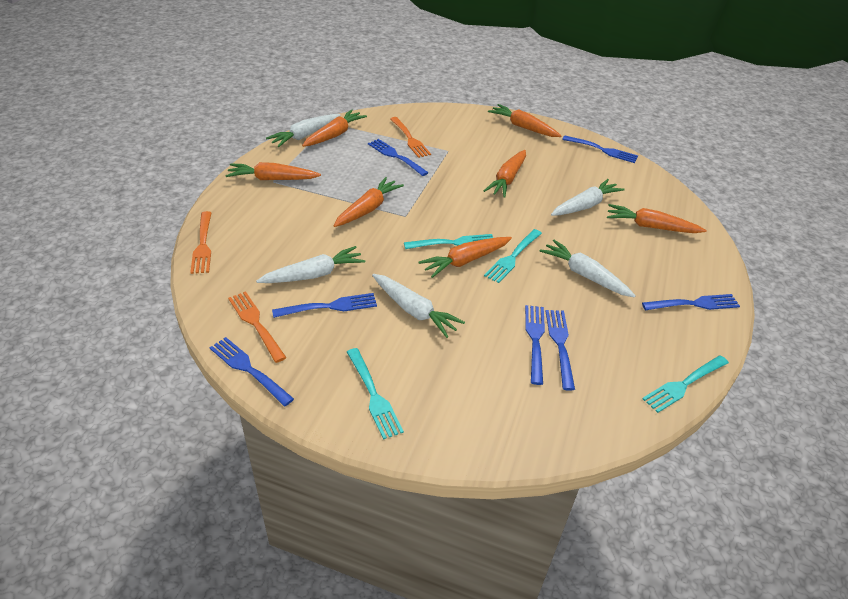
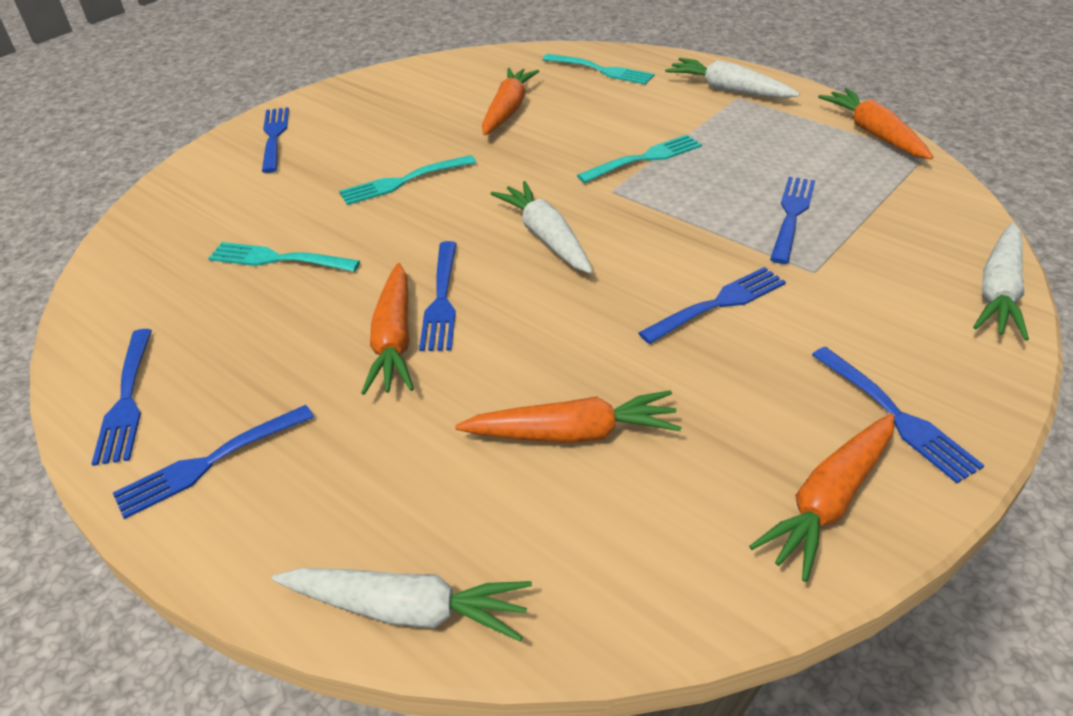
orange carrot: 7 -> 5
orange fork: 3 -> 0
white carrot: 5 -> 4

